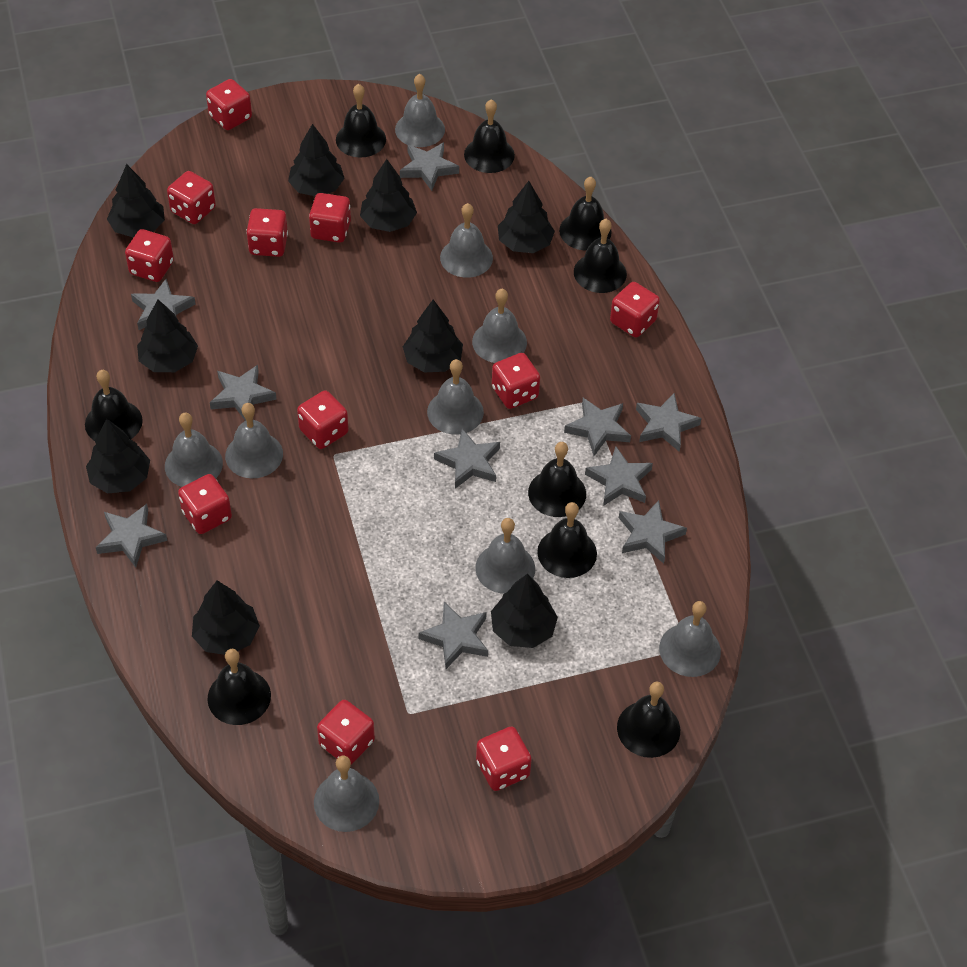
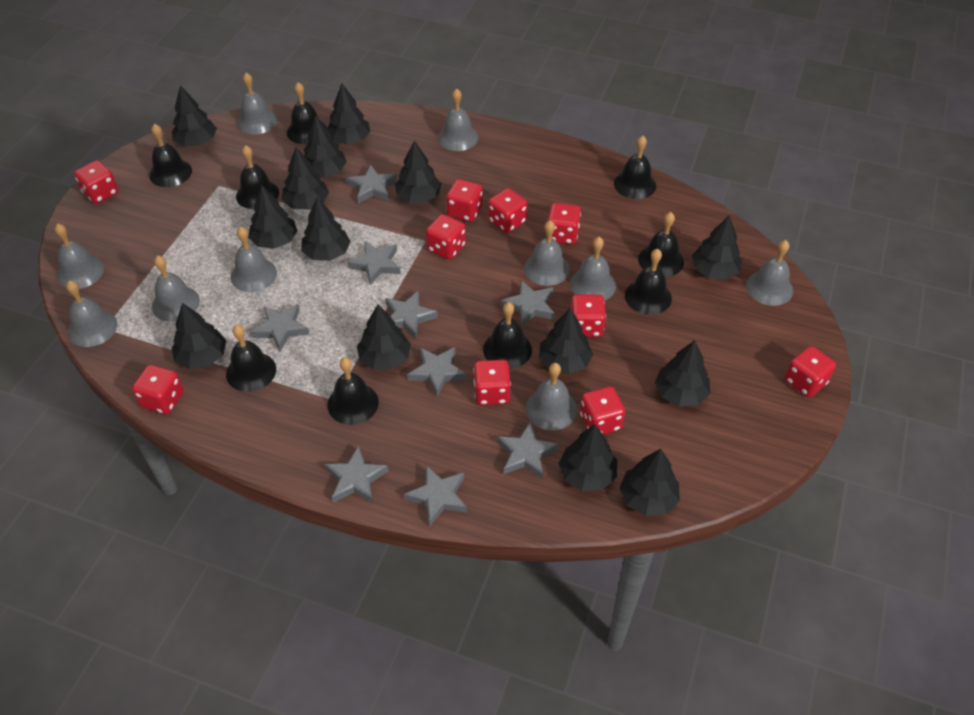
black tree: 9 -> 14
grey bell: 9 -> 10
grey star: 10 -> 9
red dice: 11 -> 10

